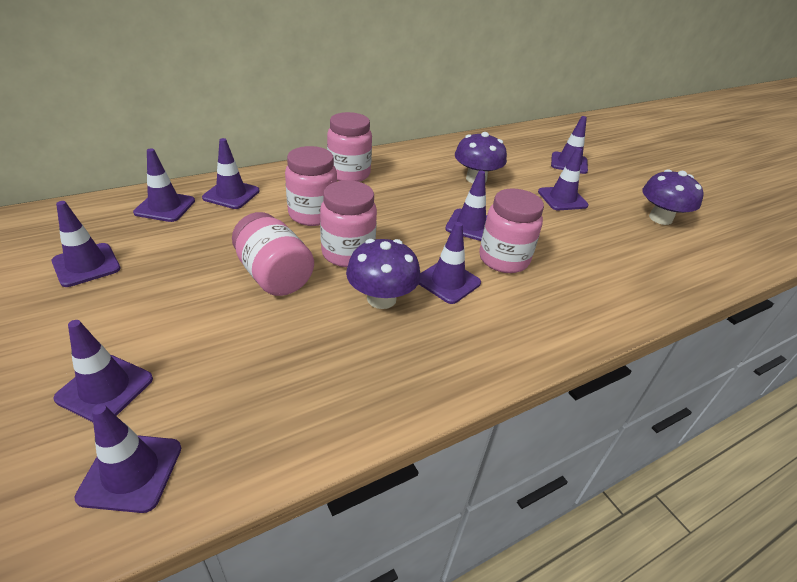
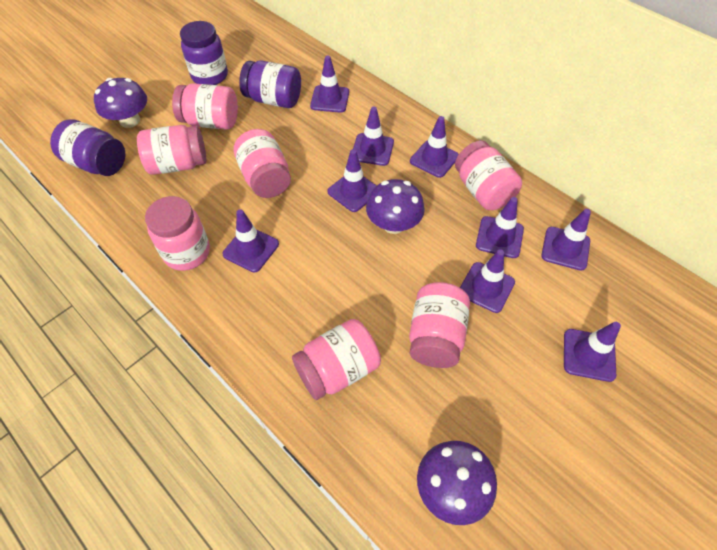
pink jar: 5 -> 7
purple jar: 0 -> 3

